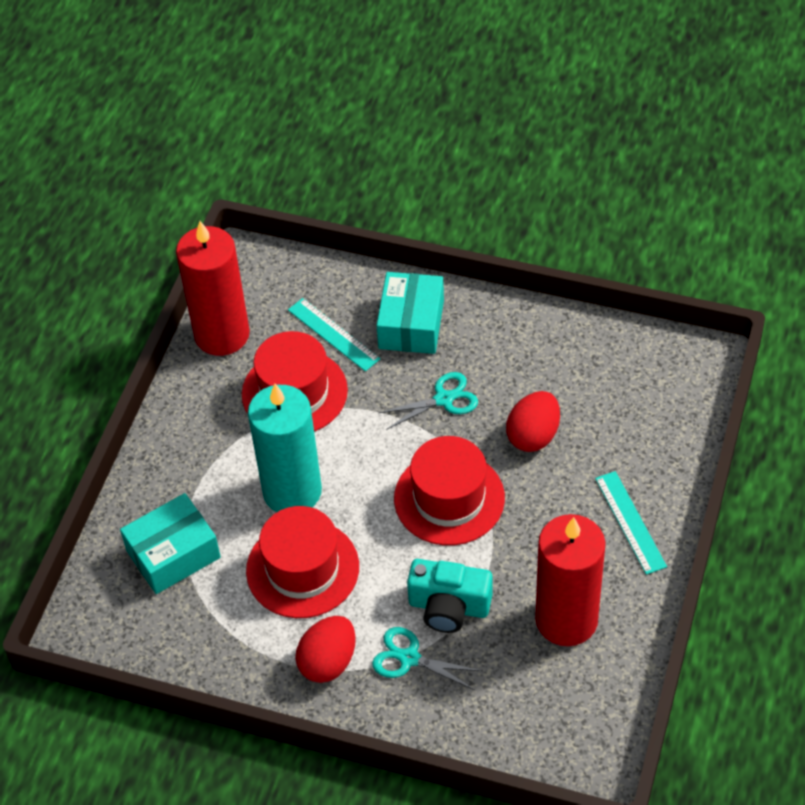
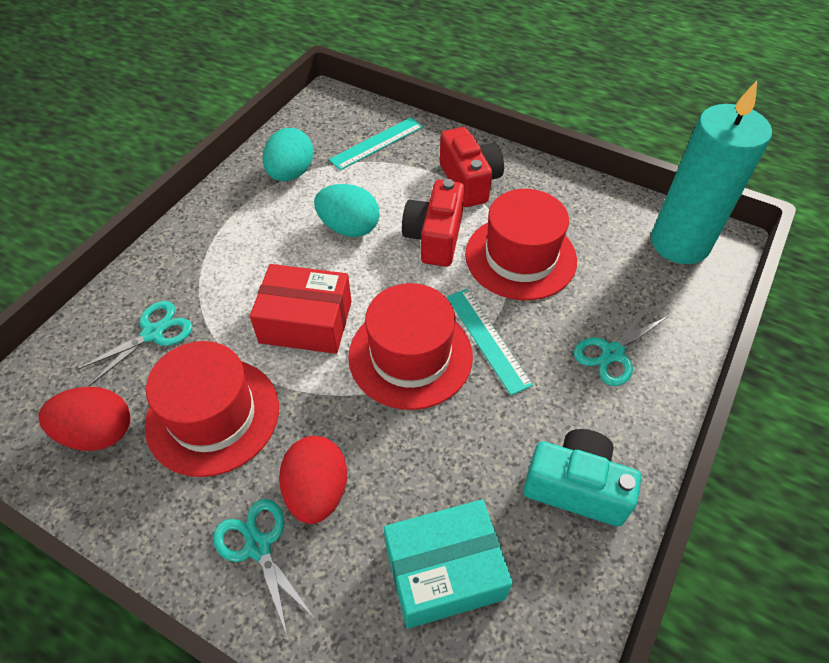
red box: 0 -> 1
red camera: 0 -> 2
red candle: 2 -> 0
turquoise box: 2 -> 1
turquoise egg: 0 -> 2
turquoise scissors: 2 -> 3

